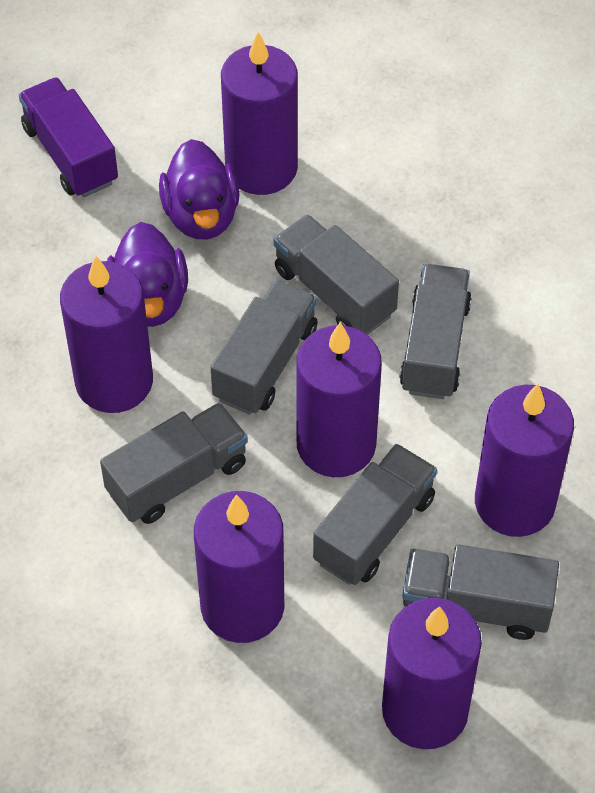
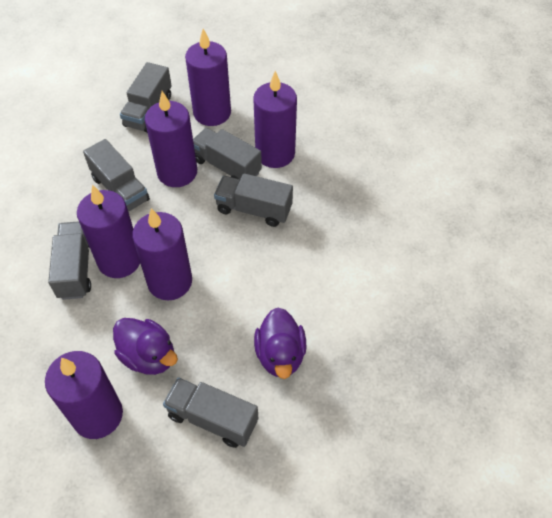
purple truck: 1 -> 0

